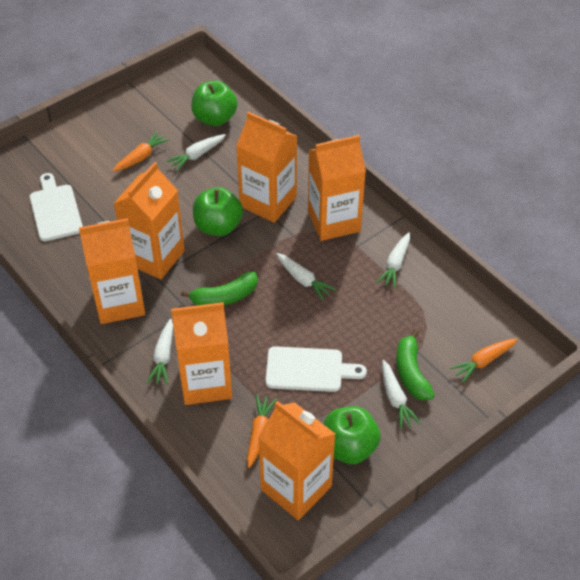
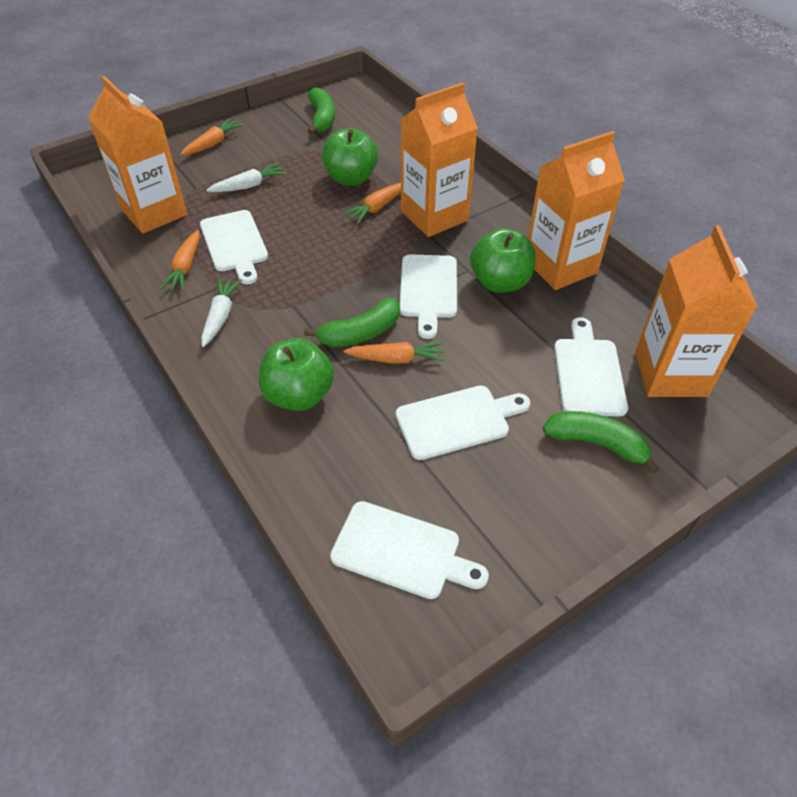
green banana: 2 -> 3
orange carrot: 3 -> 4
orange carton: 6 -> 4
white carrot: 5 -> 2
white cutting board: 2 -> 5

